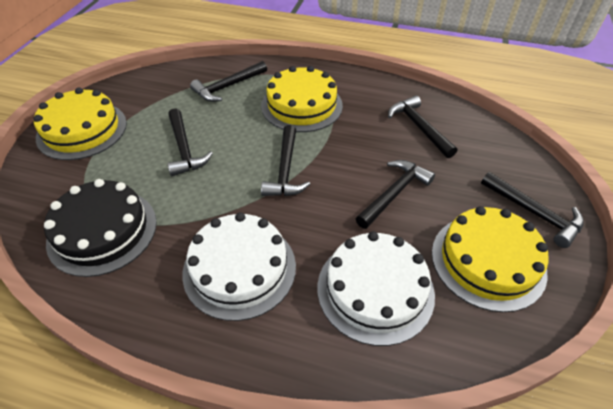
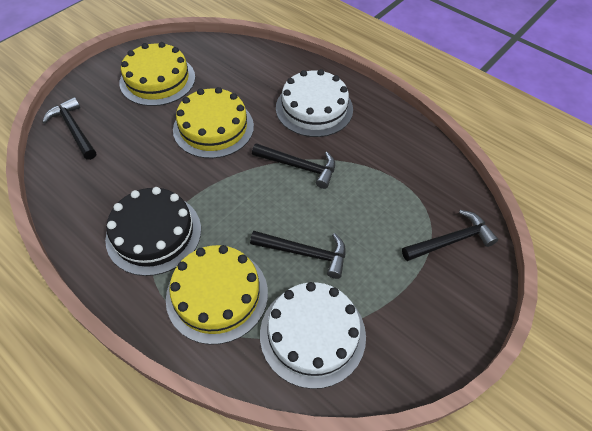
black hammer: 6 -> 4

